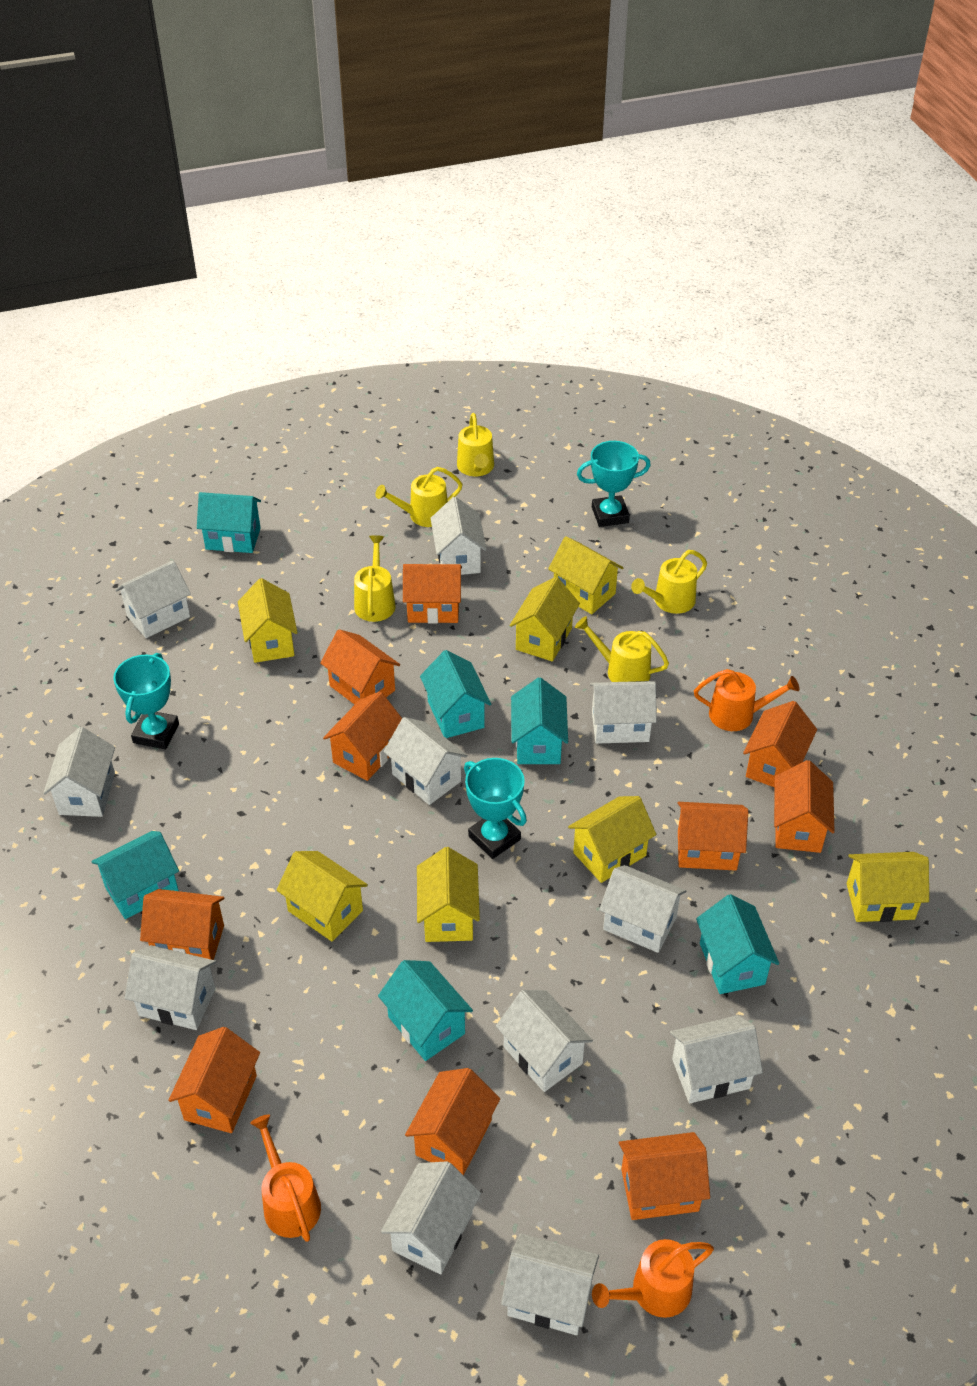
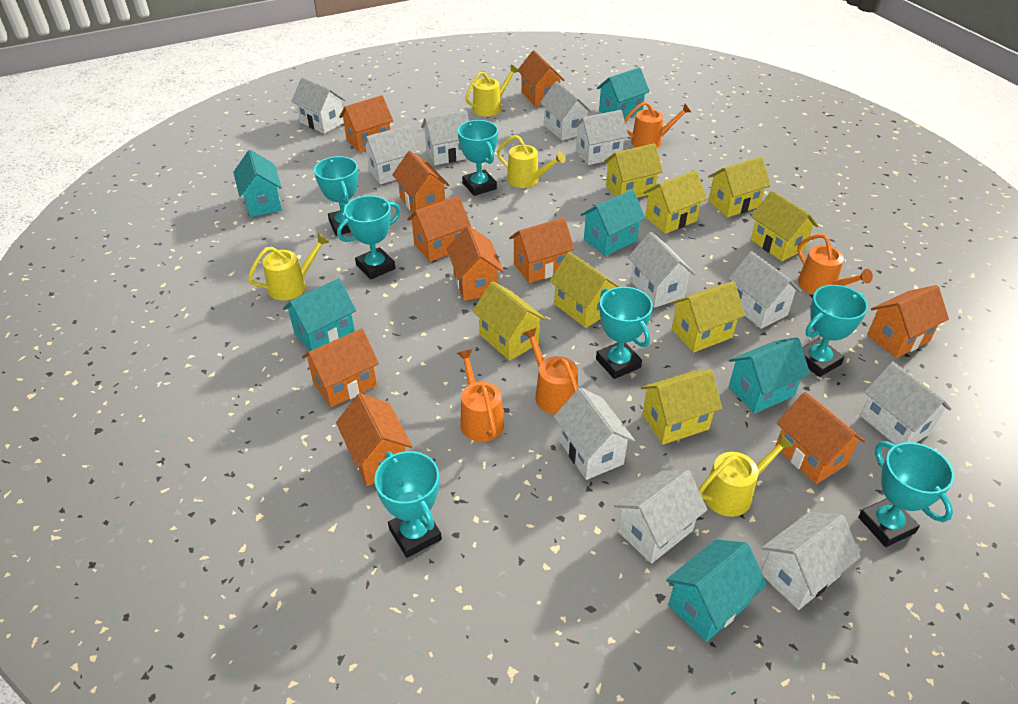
orange watering can: 3 -> 4
turquoise trophy: 3 -> 7
yellow house: 7 -> 8
yellow watering can: 5 -> 4

